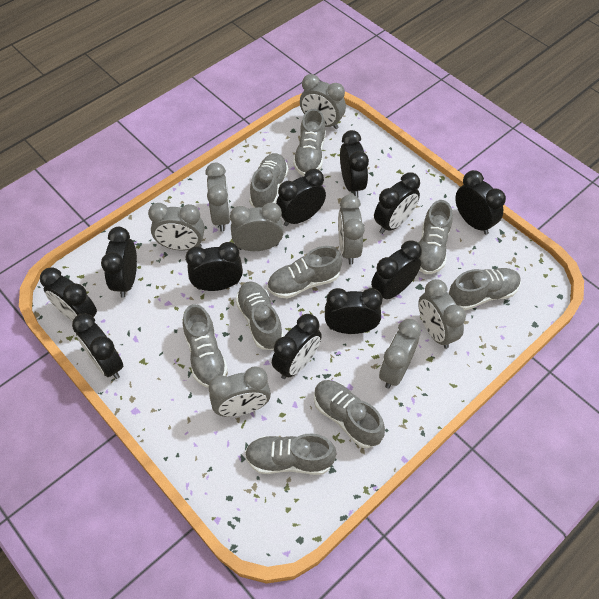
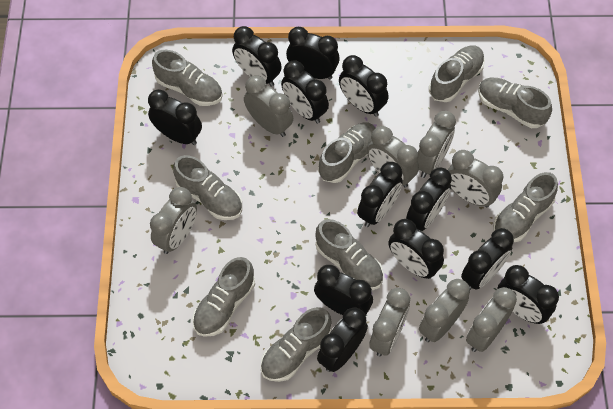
black clock: 11 -> 12

